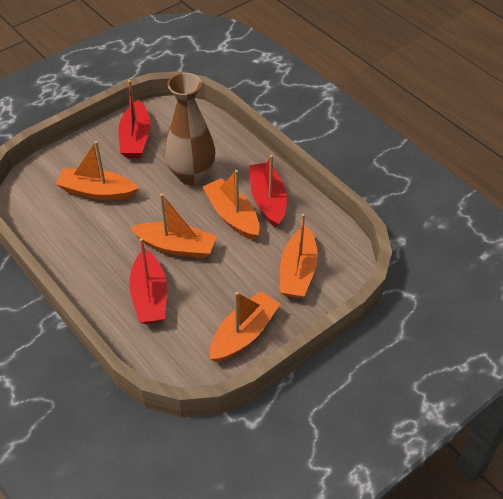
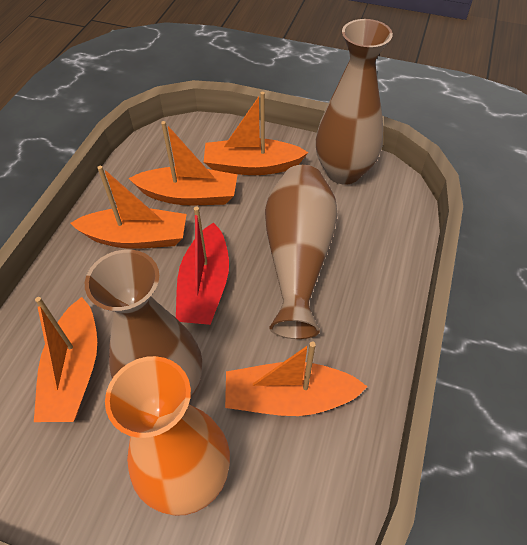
brown vase: 1 -> 3
orange vase: 0 -> 1
red boat: 3 -> 1

